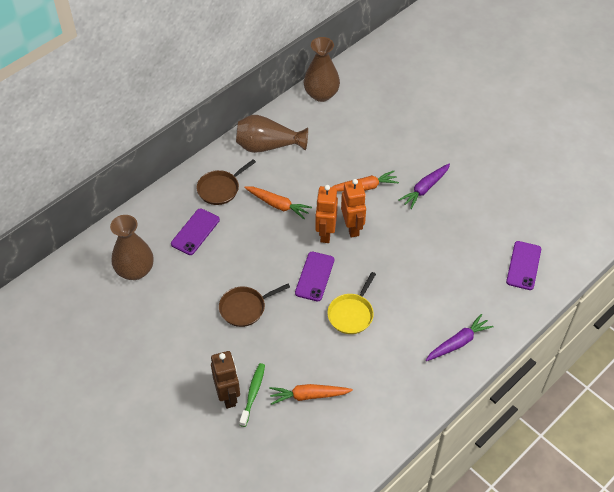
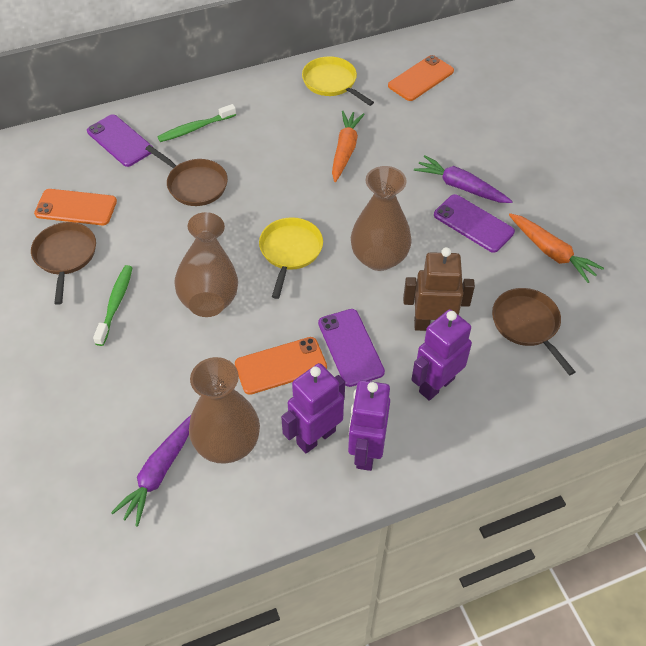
brown pan: 2 -> 3
green toothbrush: 1 -> 2
orange carrot: 3 -> 2
orange phone: 0 -> 3
orange robot: 2 -> 0
purple robot: 0 -> 3
yellow pan: 1 -> 2

